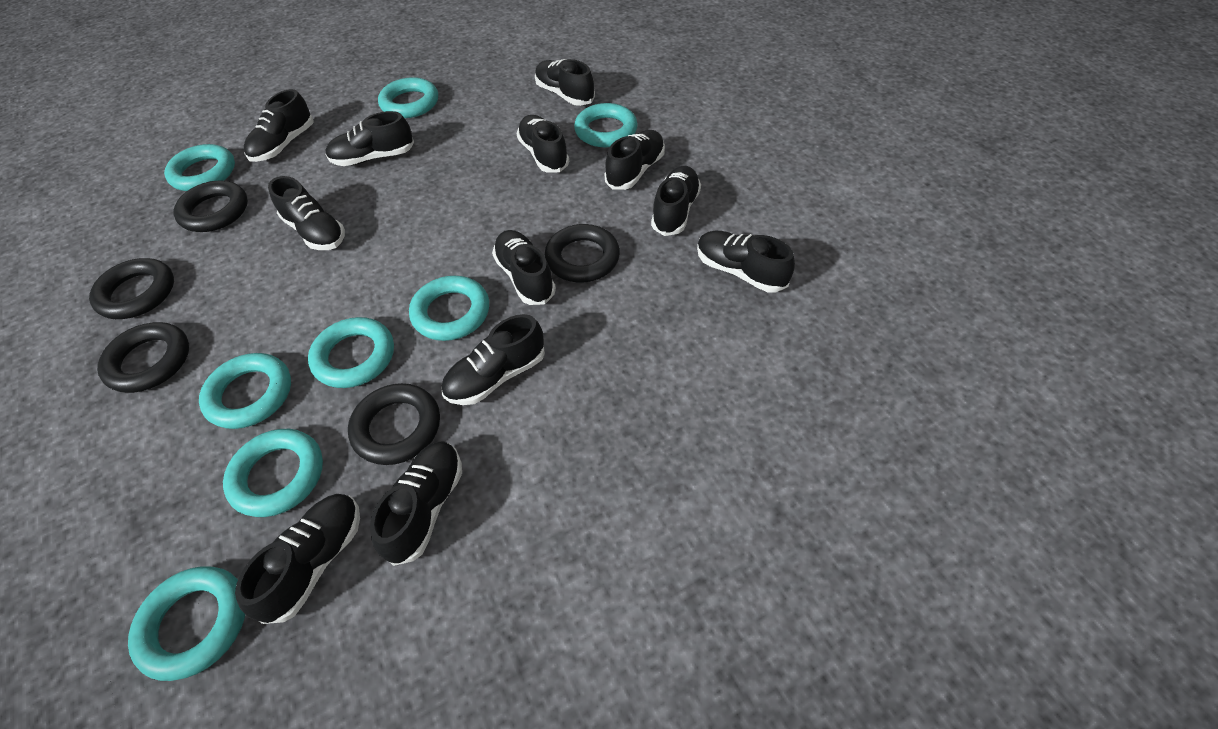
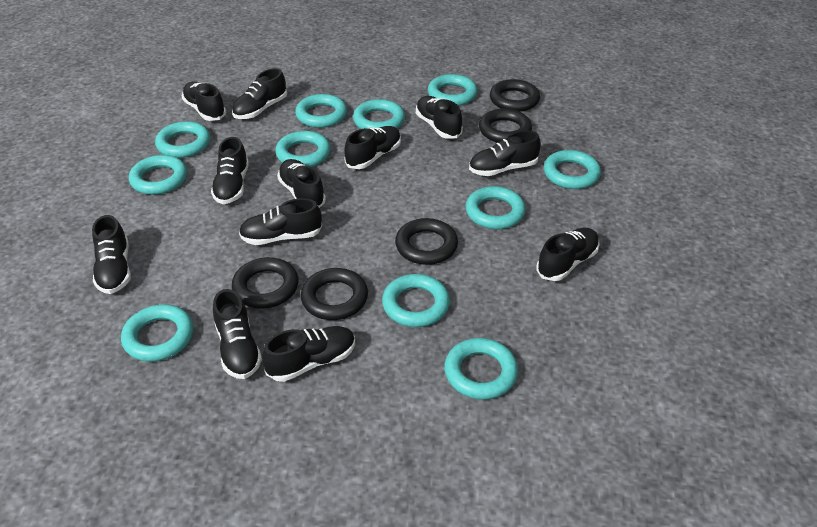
turquoise ring: 8 -> 11

